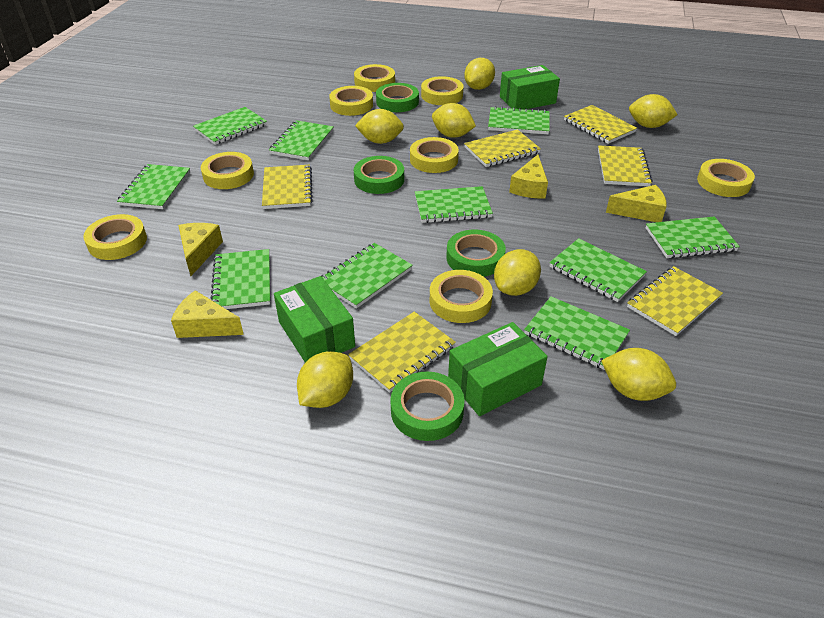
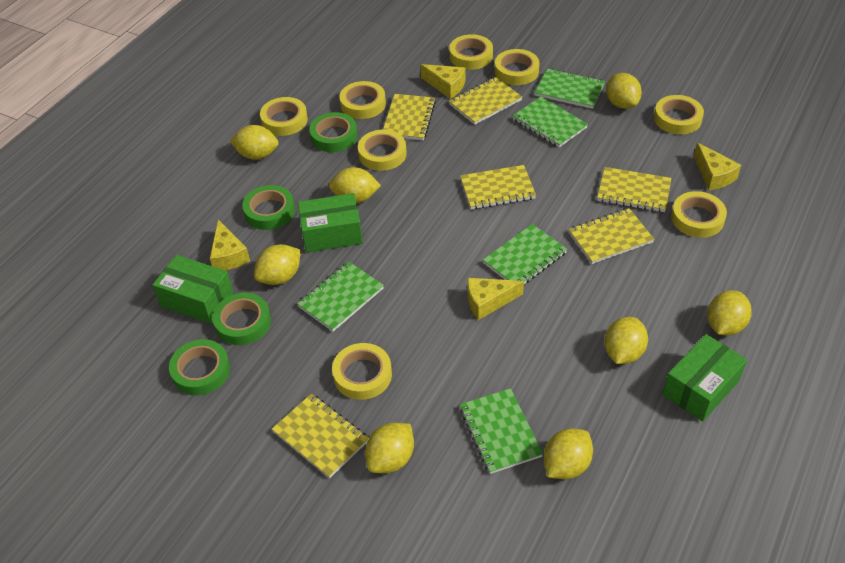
green notebook: 10 -> 5
yellow lemon: 7 -> 8

